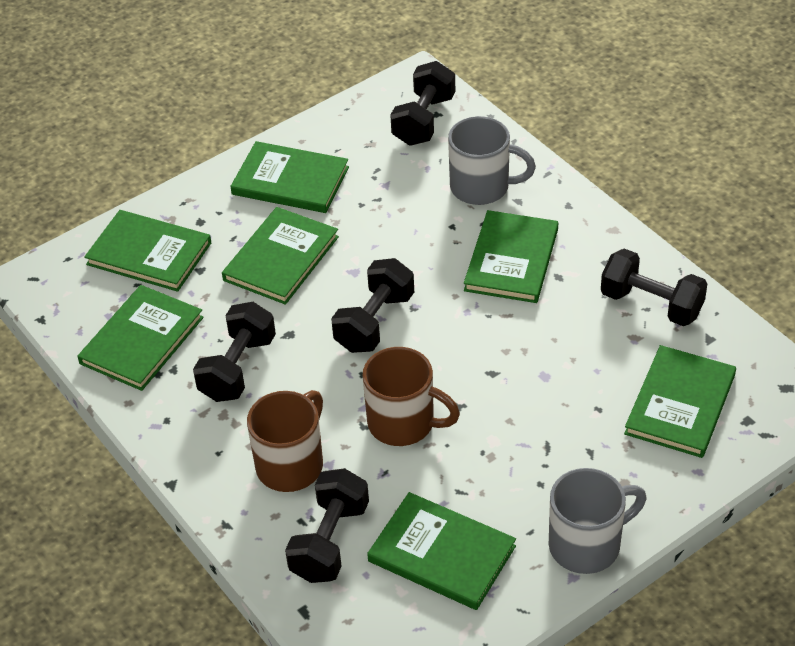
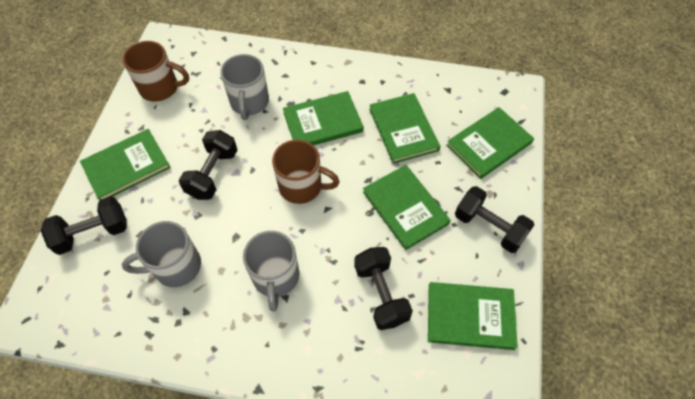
black dumbbell: 5 -> 4
green book: 7 -> 6
grey mug: 2 -> 3

